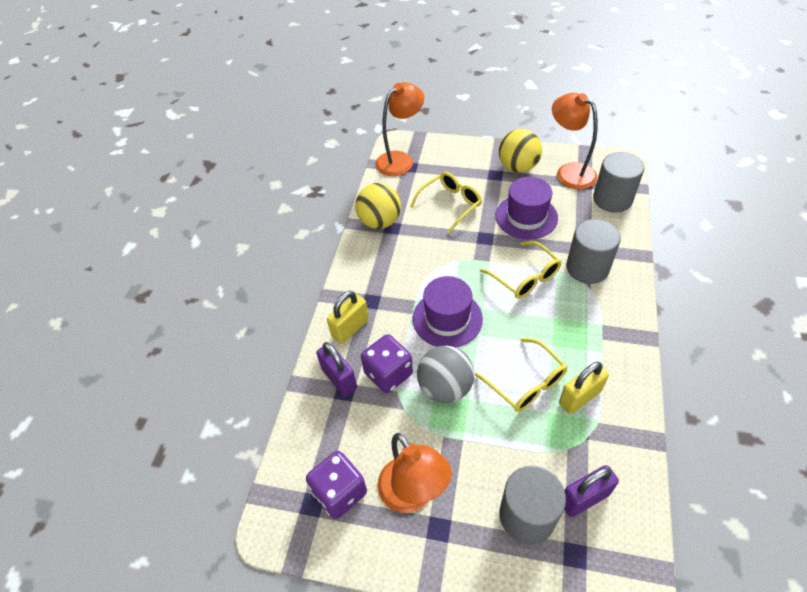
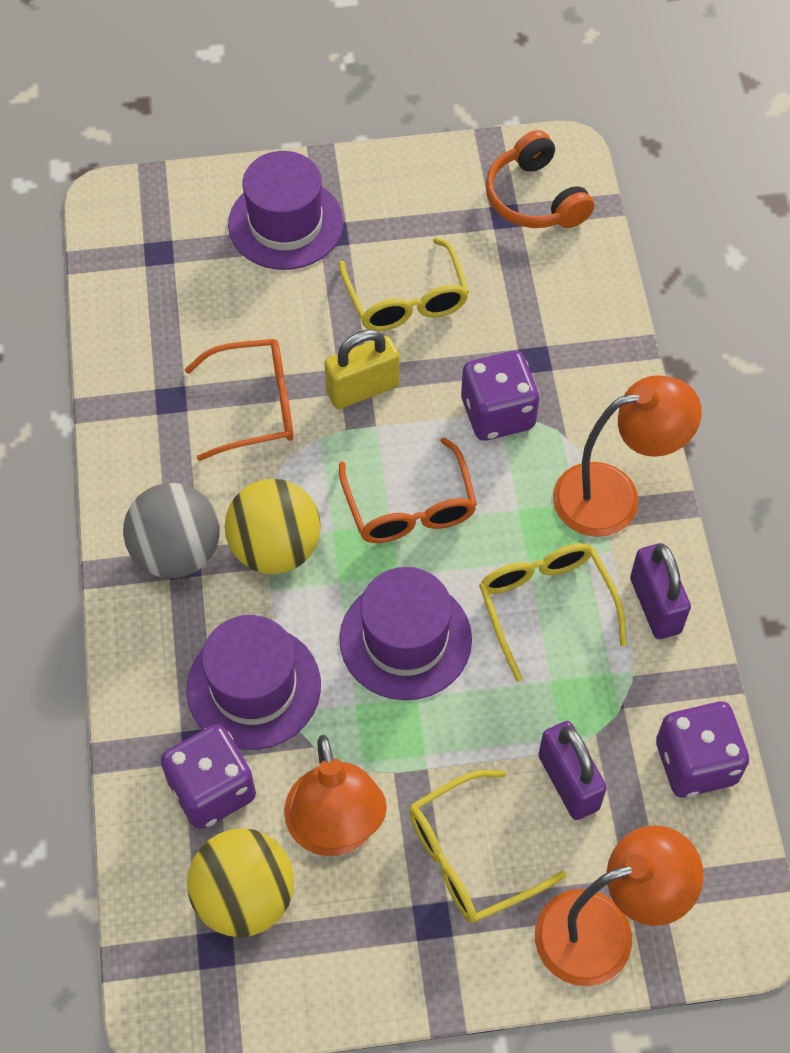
grey cylinder: 3 -> 0
orange glasses: 0 -> 2
orange headphones: 0 -> 1
purple dice: 2 -> 3
purple hat: 2 -> 3
yellow padlock: 2 -> 1

